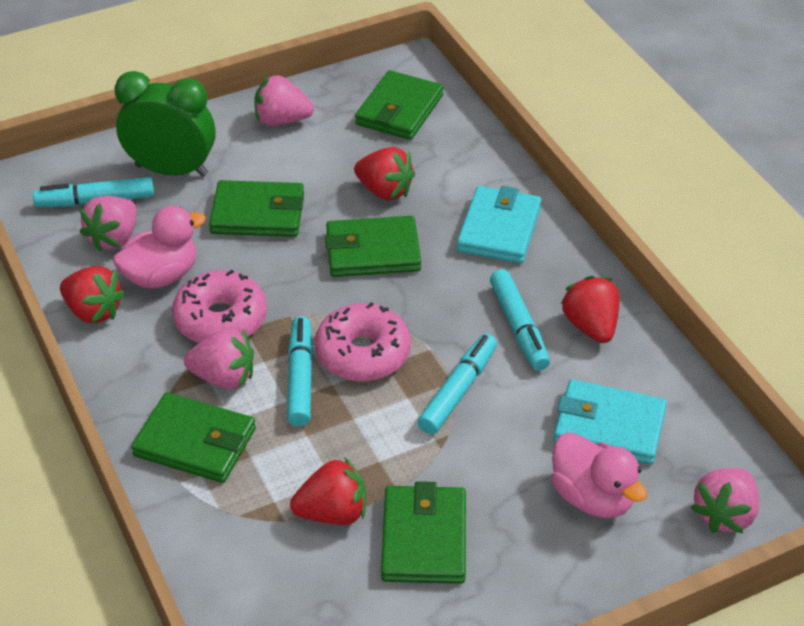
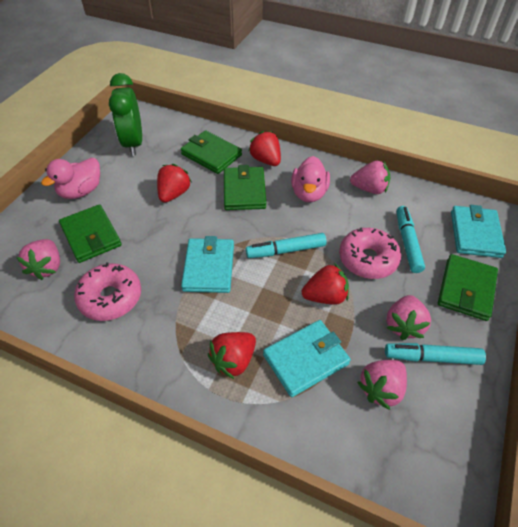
green wallet: 5 -> 4
turquoise marker: 4 -> 3
turquoise wallet: 2 -> 3

